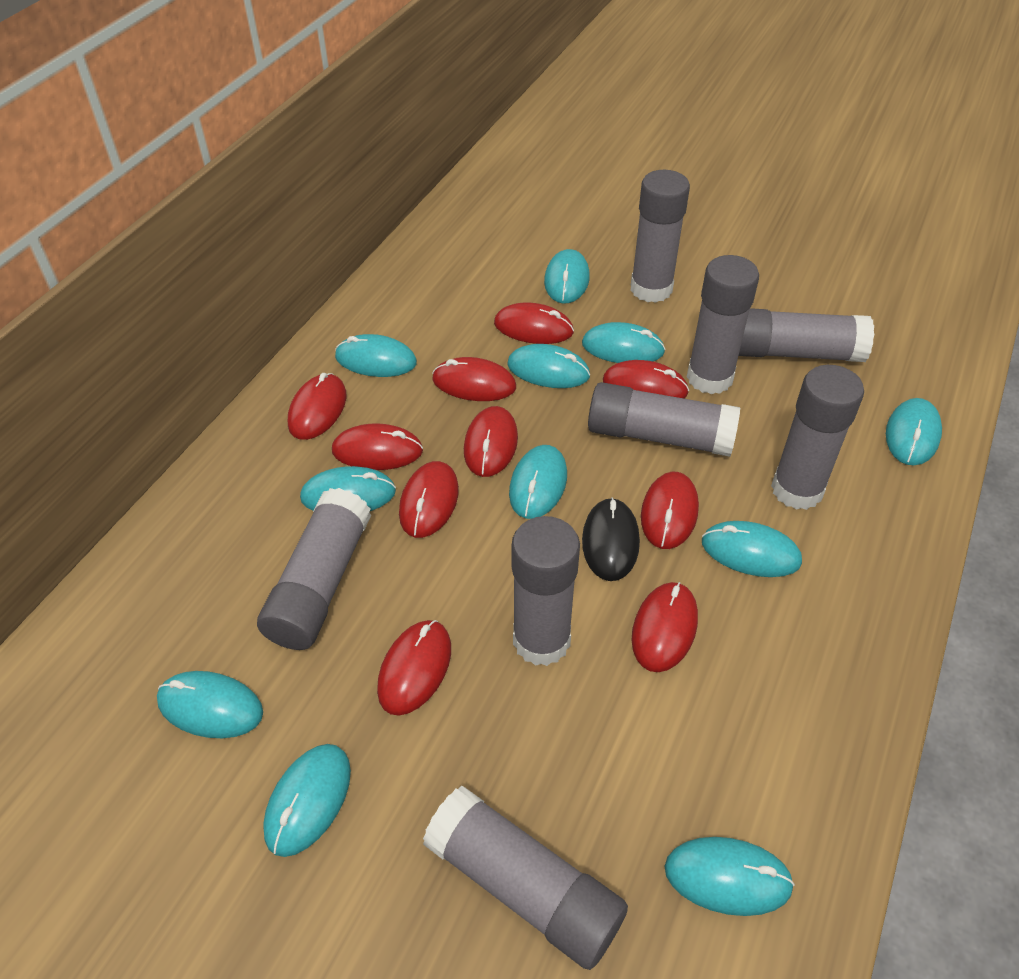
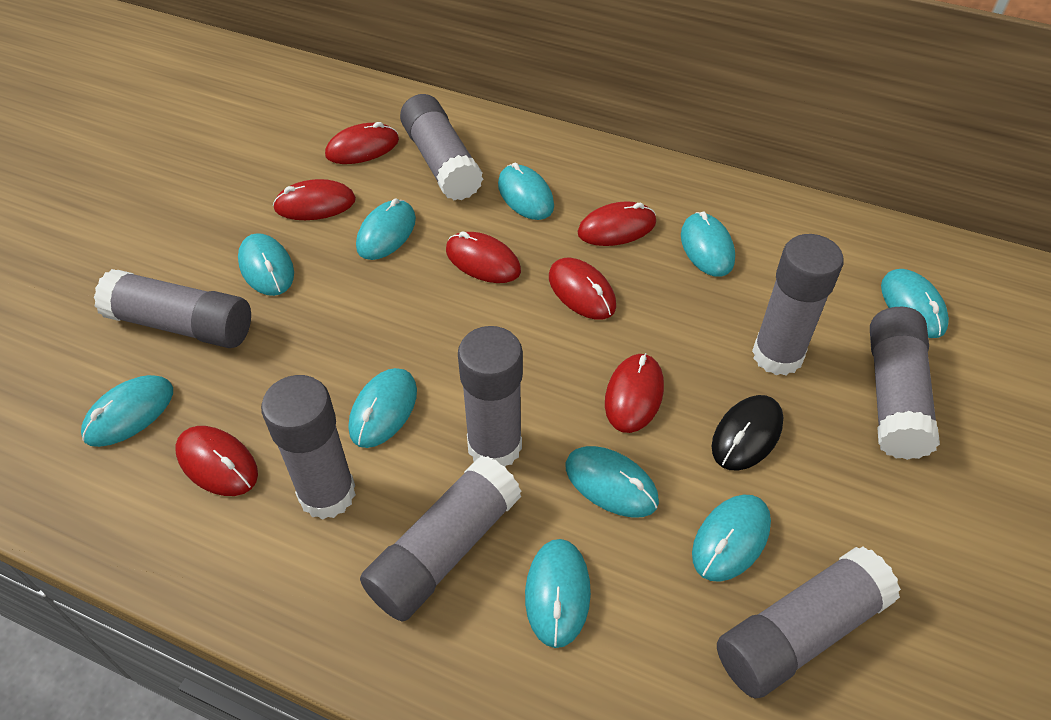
red mouse: 10 -> 7
turquoise mouse: 11 -> 10

